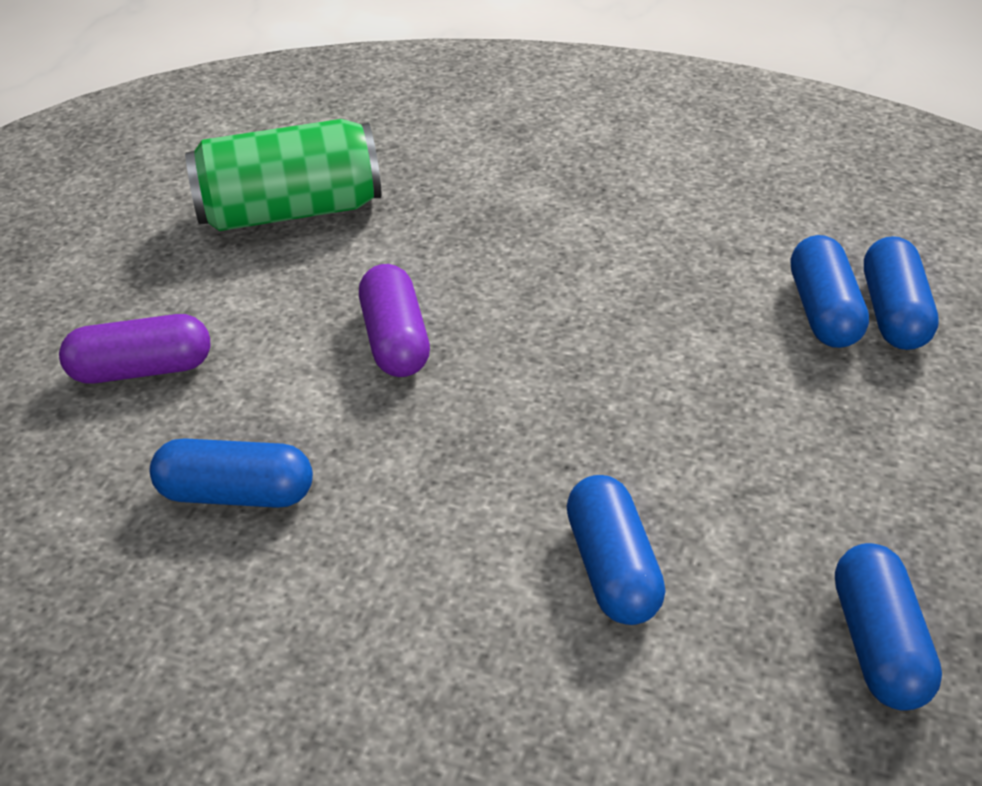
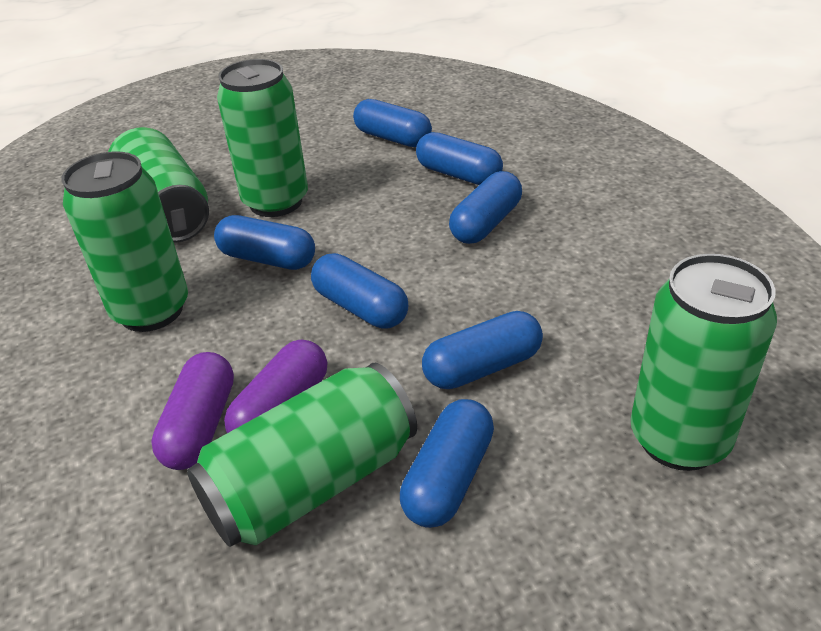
blue capsule: 5 -> 7
green can: 1 -> 5

